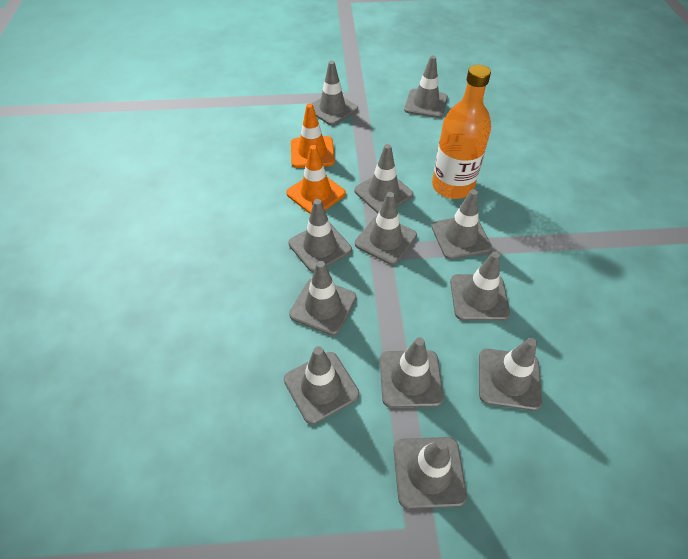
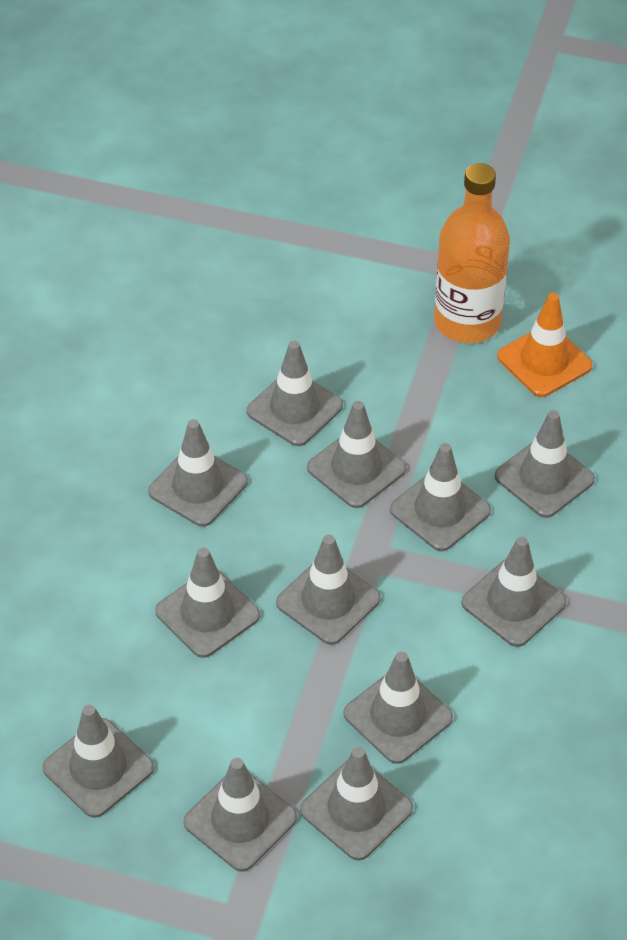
orange traffic cone: 2 -> 1

